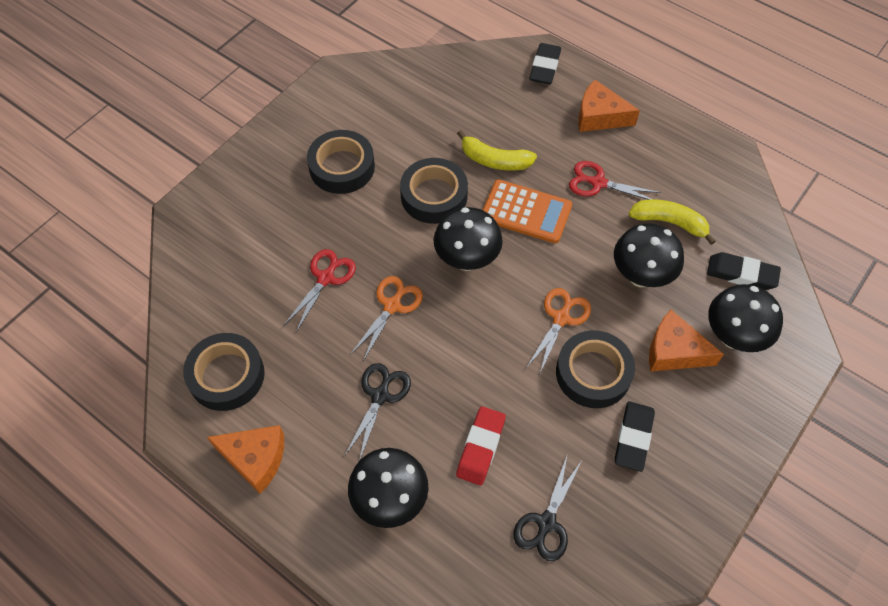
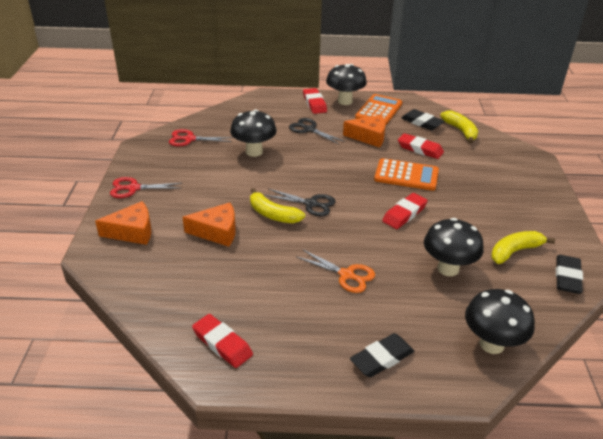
black tape: 4 -> 0
orange calculator: 1 -> 2
orange scissors: 2 -> 1
red eraser: 1 -> 4
yellow banana: 2 -> 3

